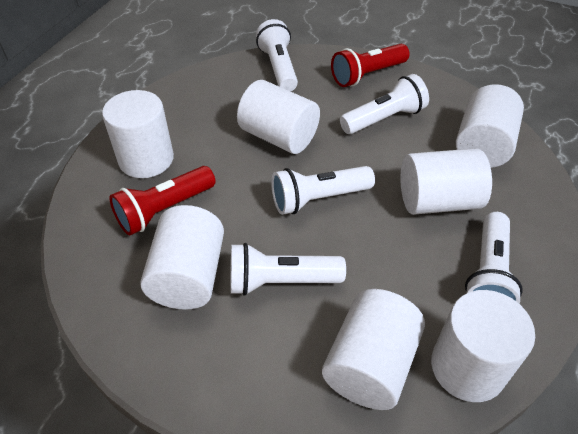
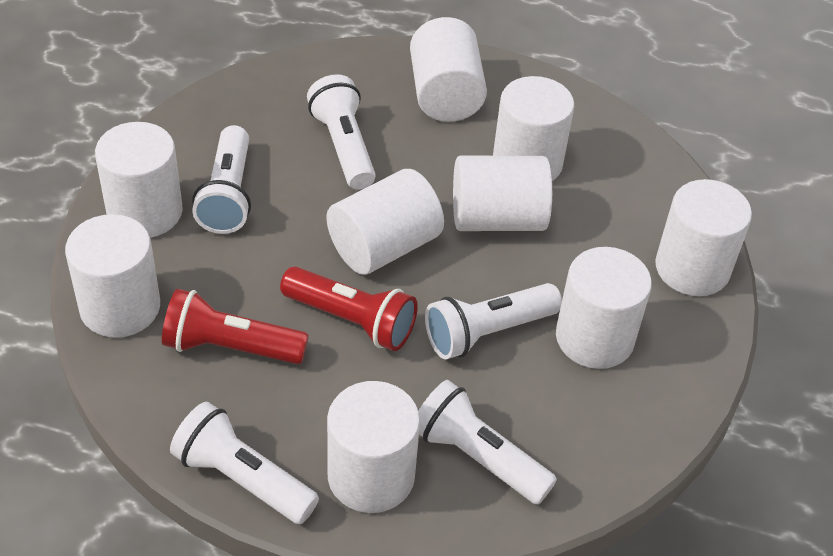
white cylinder: 7 -> 9

